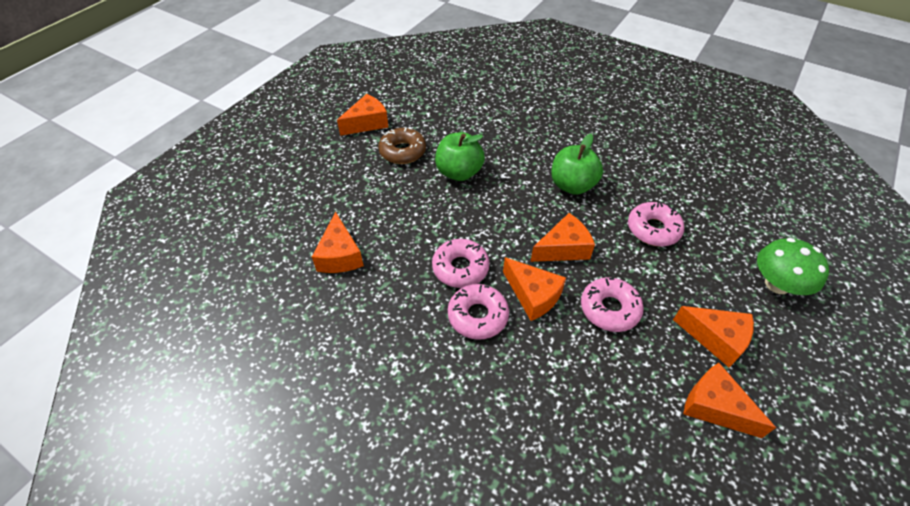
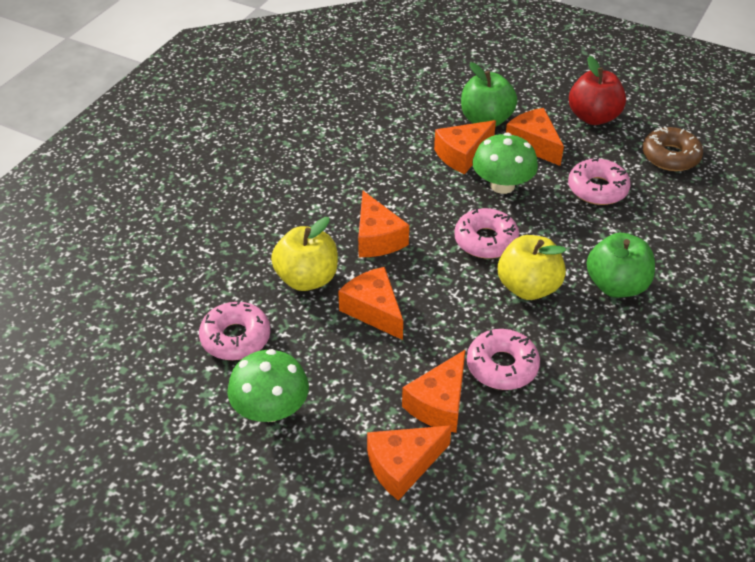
green mushroom: 1 -> 2
red apple: 0 -> 1
yellow apple: 0 -> 2

